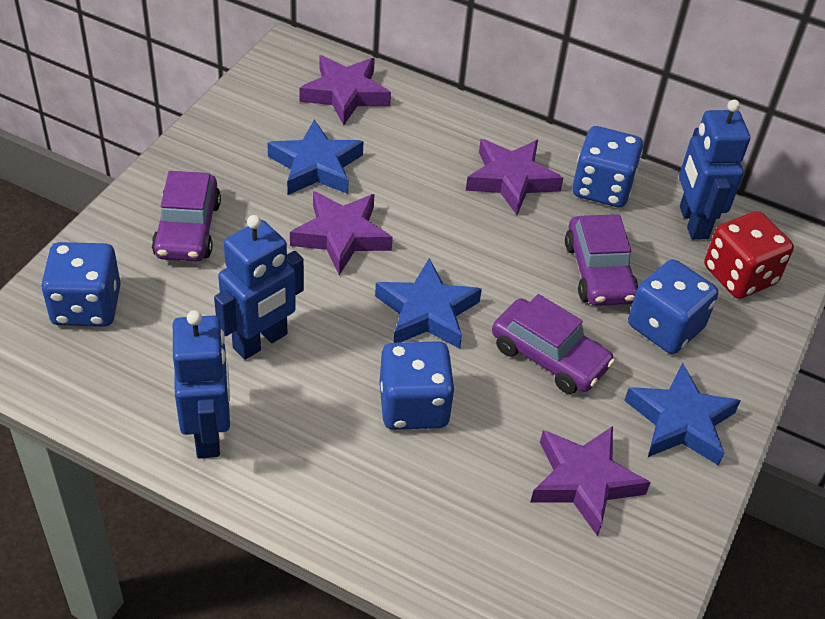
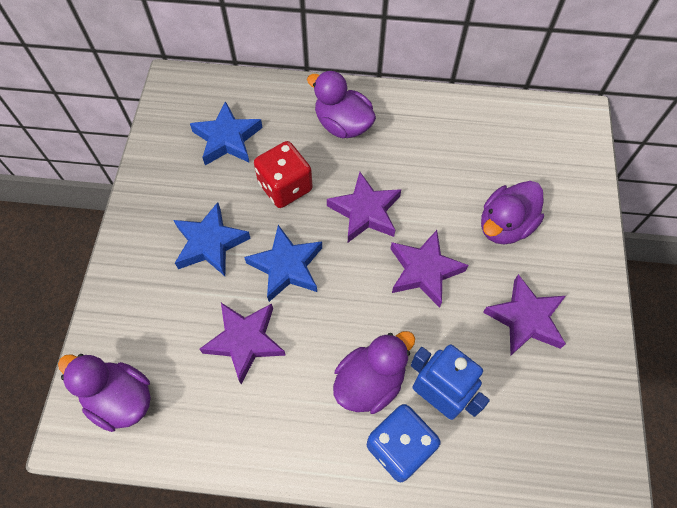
blue dice: 4 -> 1
blue robot: 3 -> 1
purple car: 3 -> 0
purple duck: 0 -> 4

